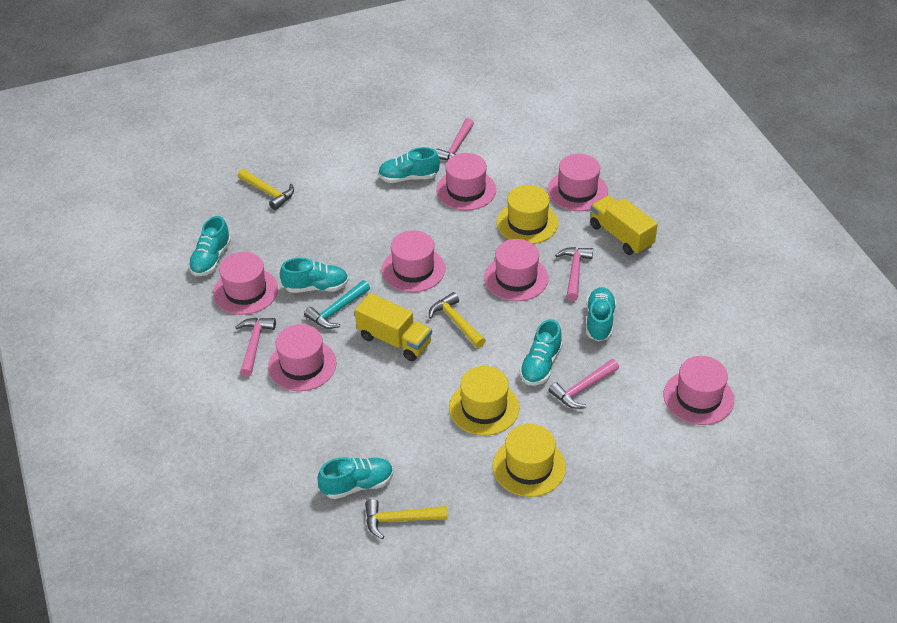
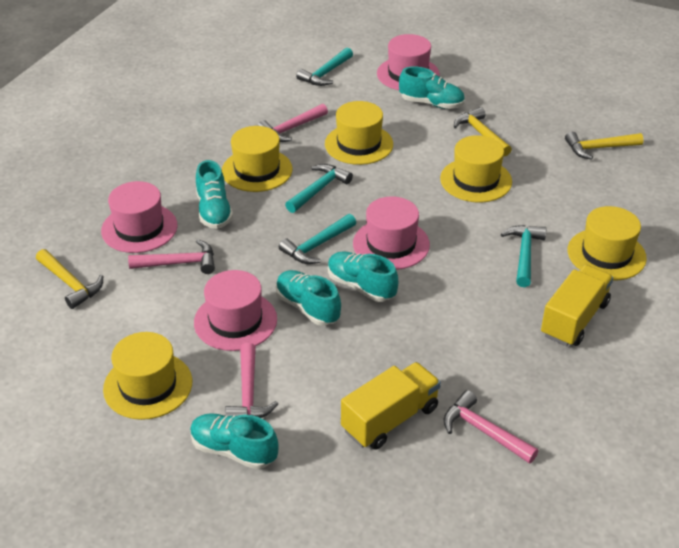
pink hat: 7 -> 4
turquoise hammer: 1 -> 4
turquoise shoe: 6 -> 5
yellow hat: 3 -> 5

